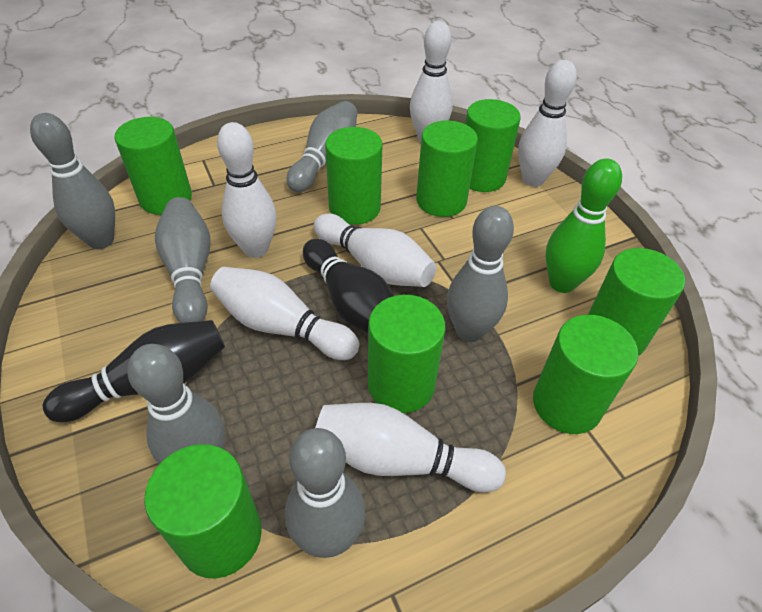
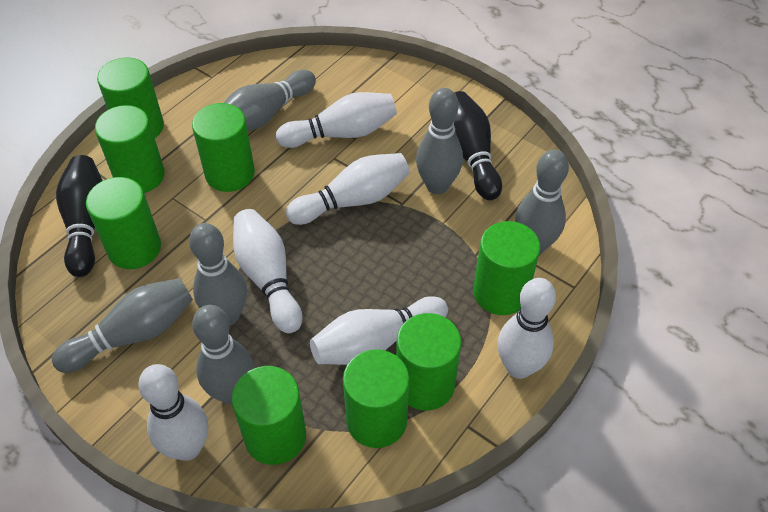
green bowling pin: 1 -> 0

